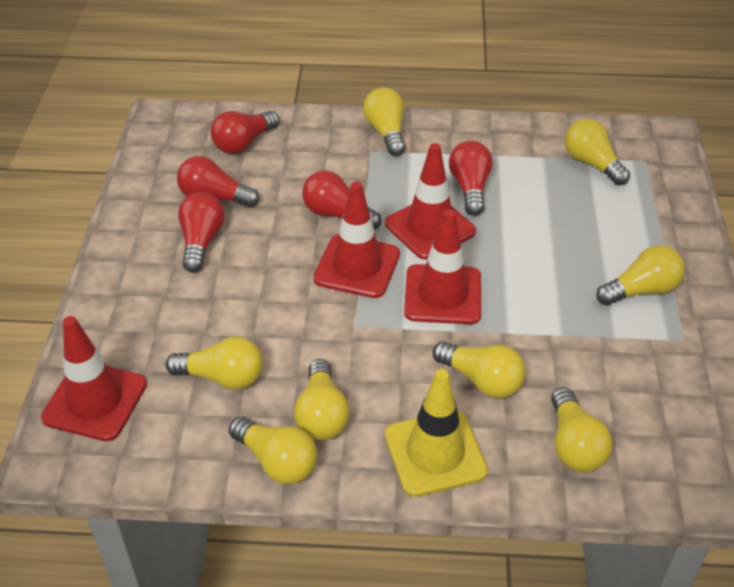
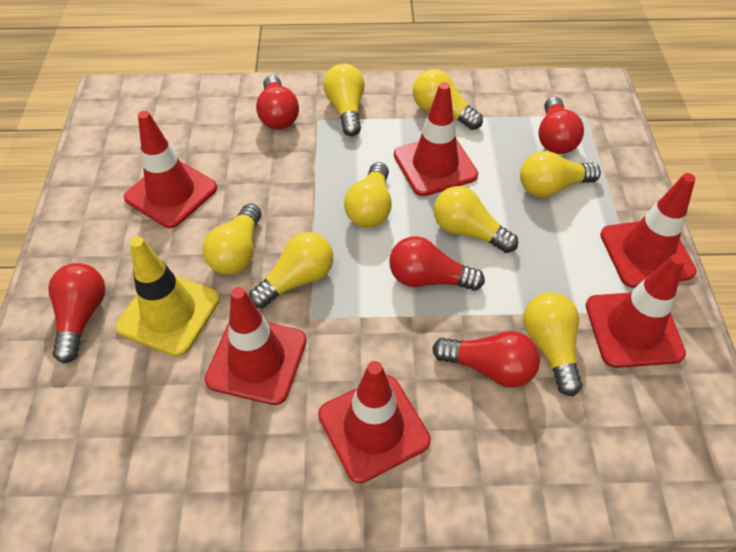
red traffic cone: 4 -> 6

